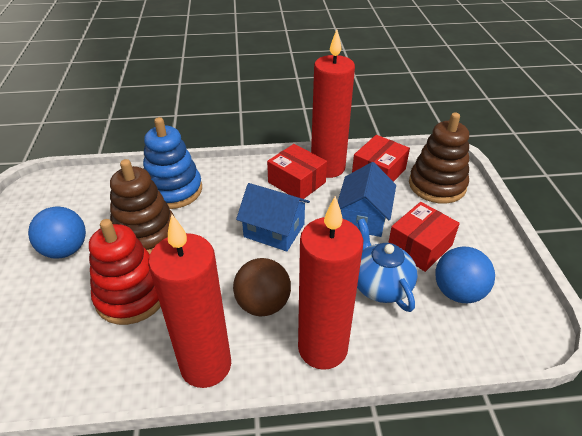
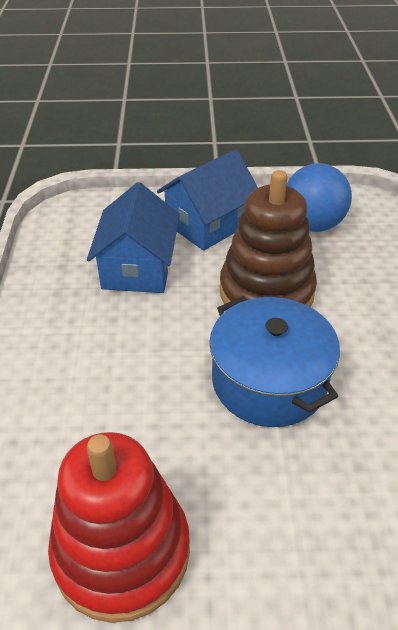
blue ball: 2 -> 1
blue pot: 0 -> 1
blue stacking toy: 1 -> 0
blue teapot: 1 -> 0
brown ball: 1 -> 0
brown stacking toy: 2 -> 1
red box: 3 -> 0
red candle: 3 -> 0

